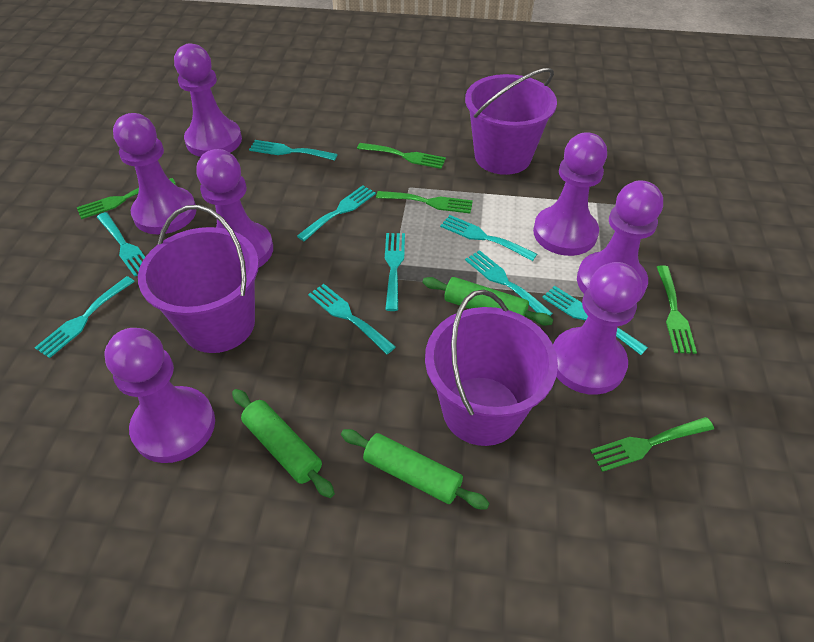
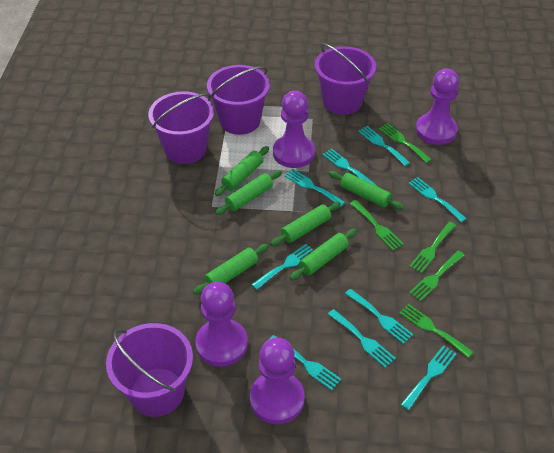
green rolling pin: 3 -> 6
purple bucket: 3 -> 4
purple pawn: 7 -> 4

